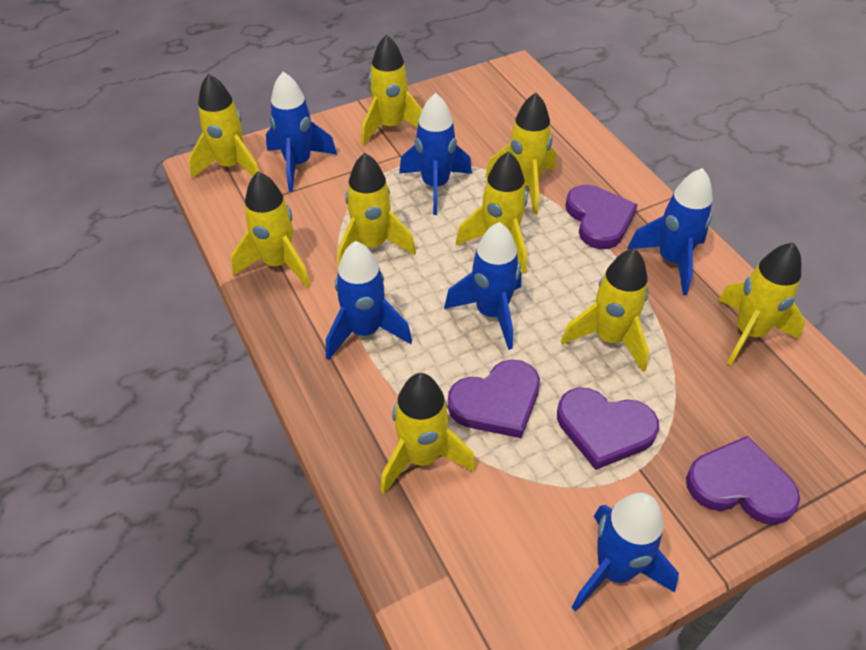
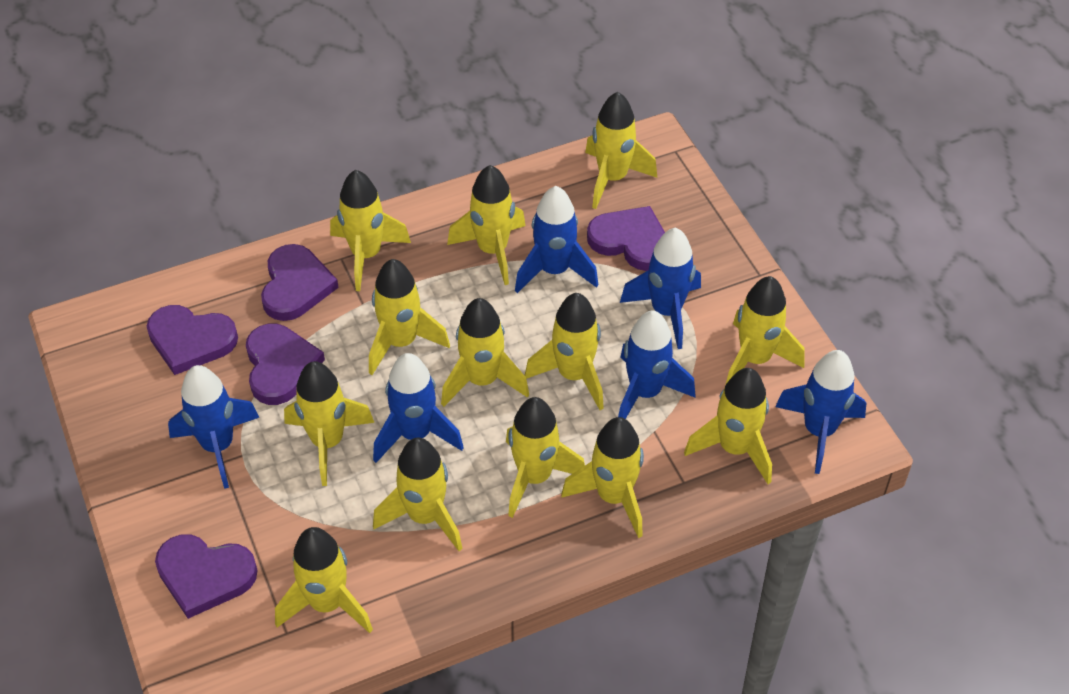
purple heart: 4 -> 5
yellow rocket: 9 -> 13

